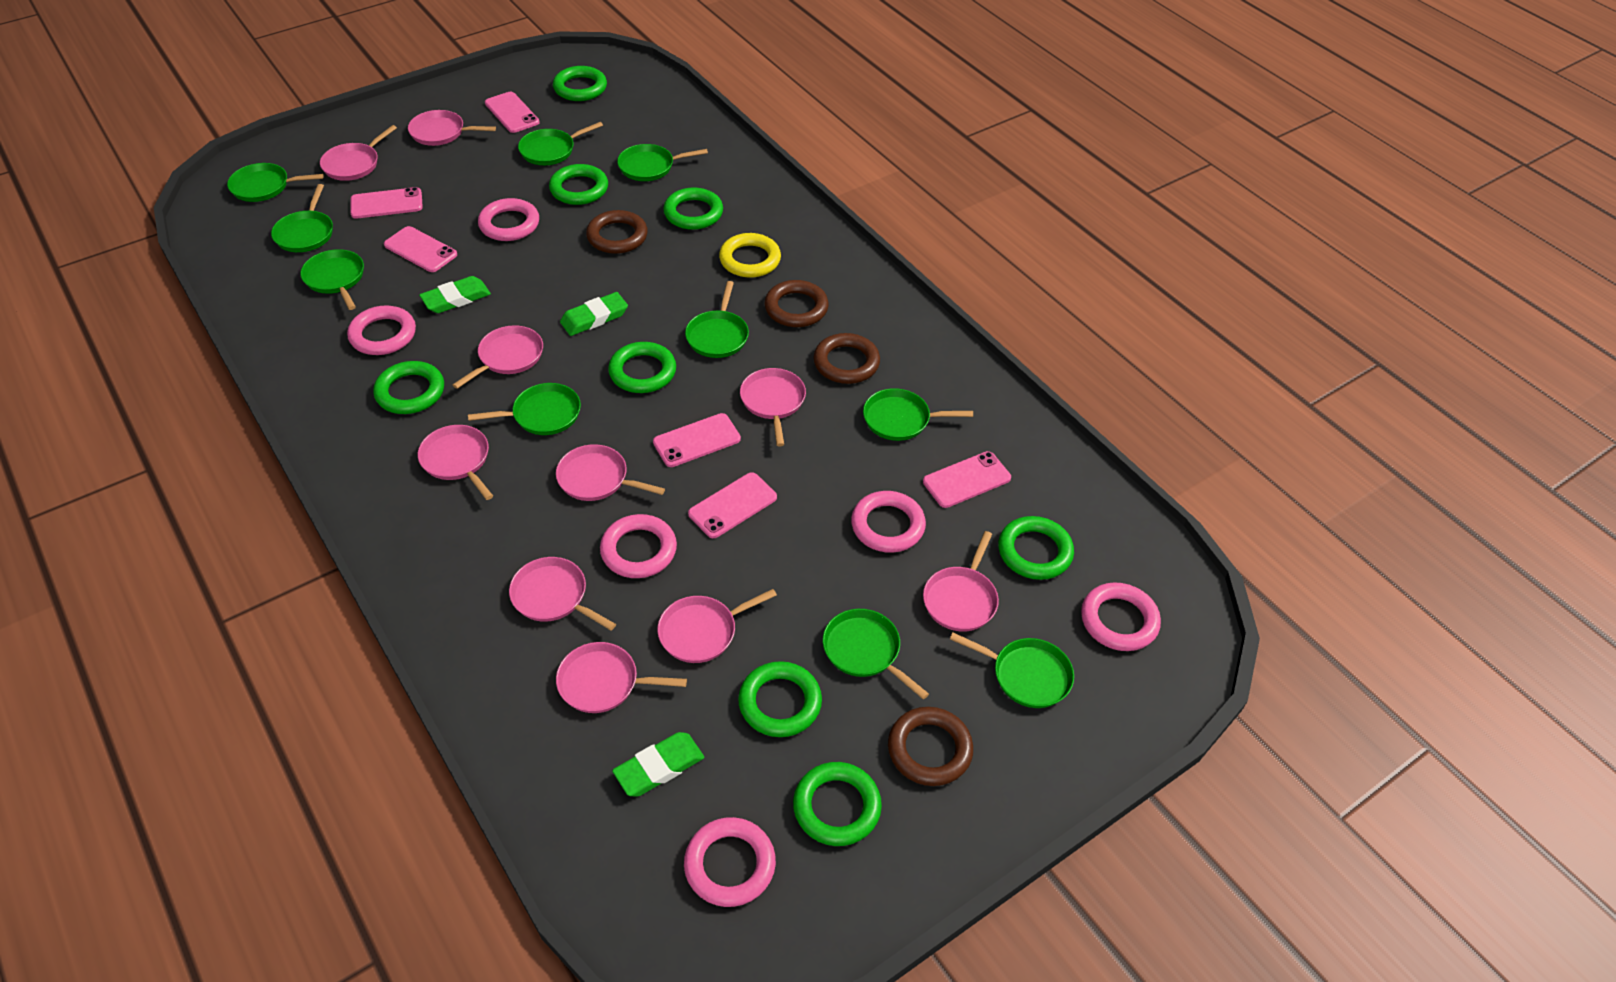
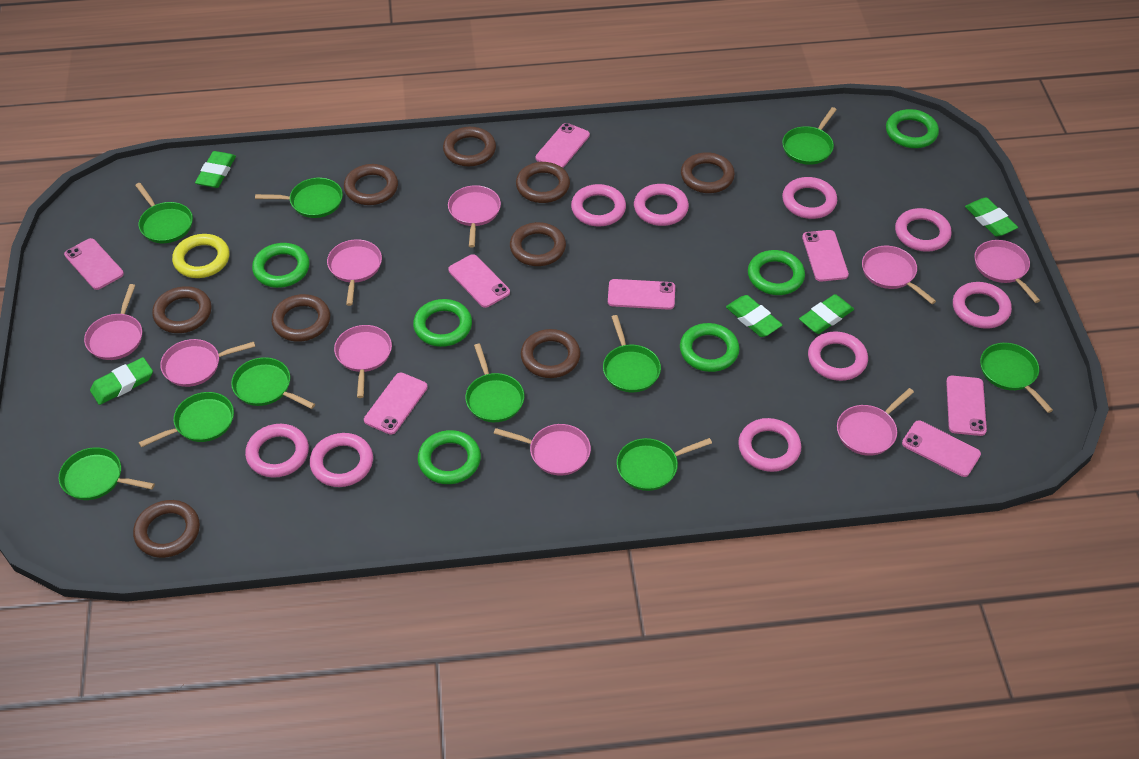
brown ring: 4 -> 9
green eraser: 3 -> 5
green ring: 8 -> 6
pink pan: 10 -> 9
pink phone: 6 -> 8
pink ring: 6 -> 9

